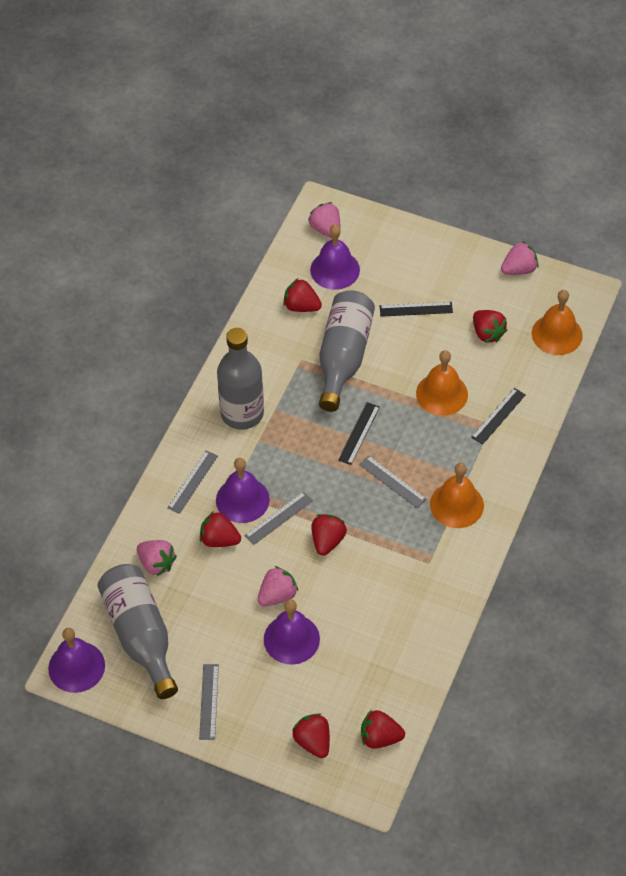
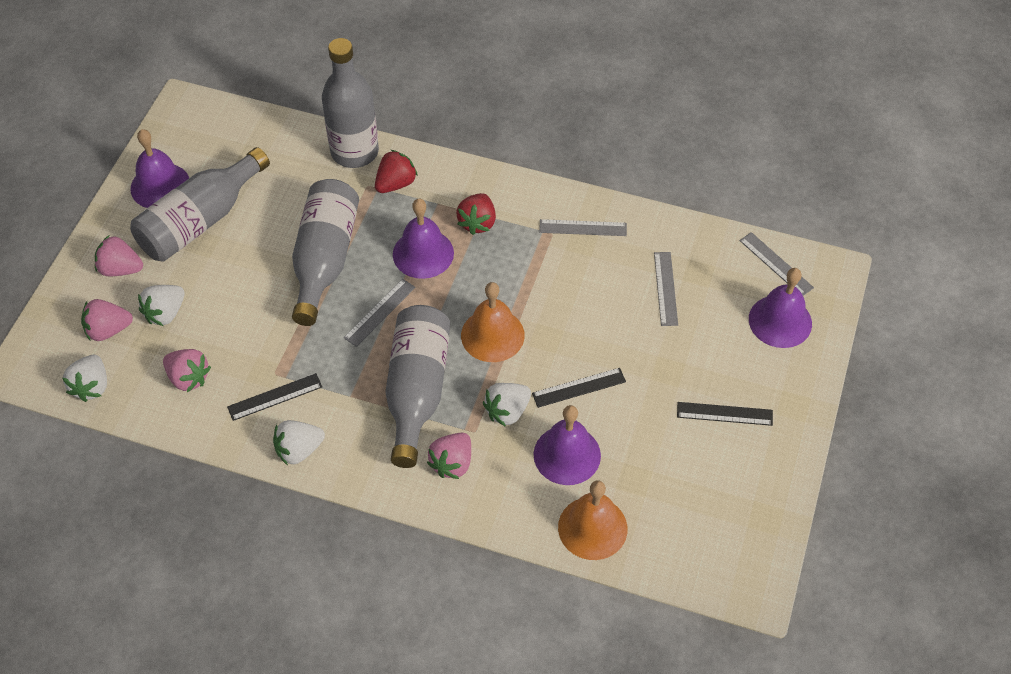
grey bottle: 3 -> 4
orange bell: 3 -> 2
red strawberry: 6 -> 2
white strawberry: 0 -> 4

